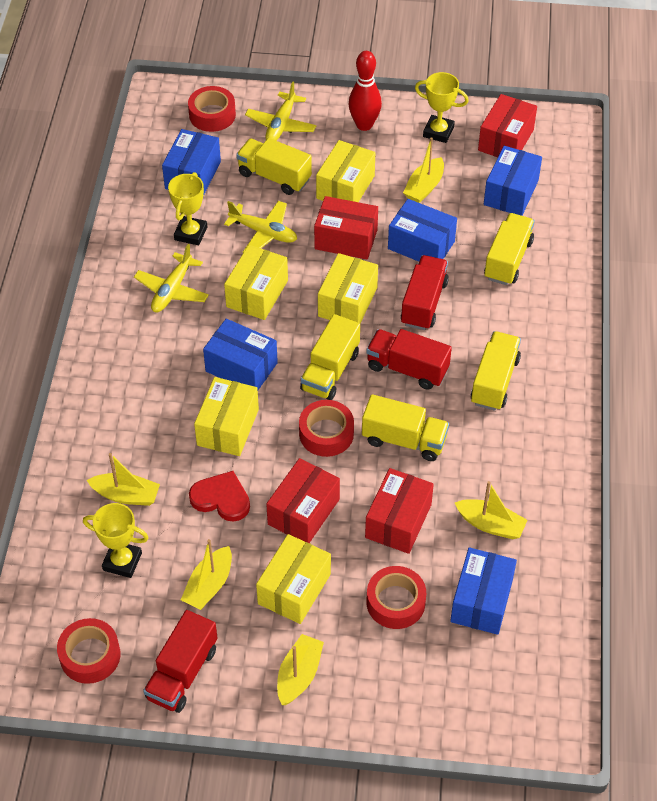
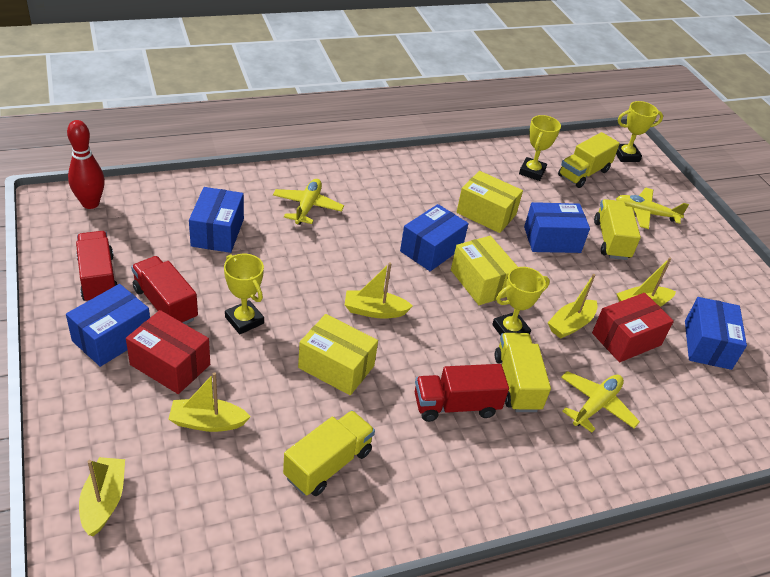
red box: 4 -> 2
red heart: 1 -> 0
red tape: 4 -> 0
yellow box: 5 -> 3
yellow trophy: 3 -> 4
yellow truck: 5 -> 4

